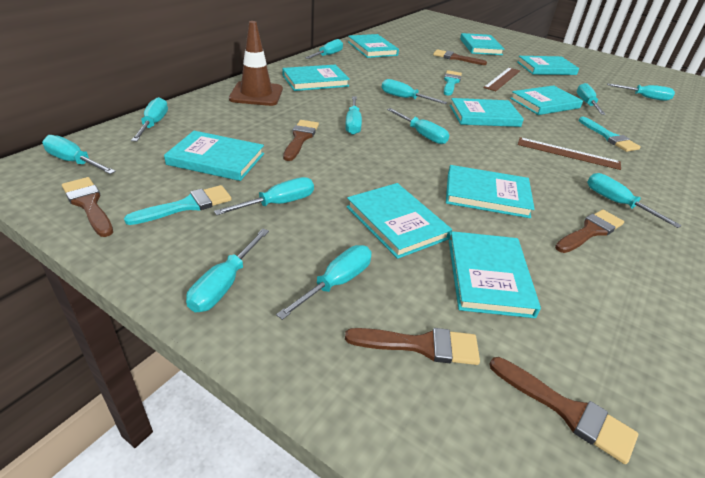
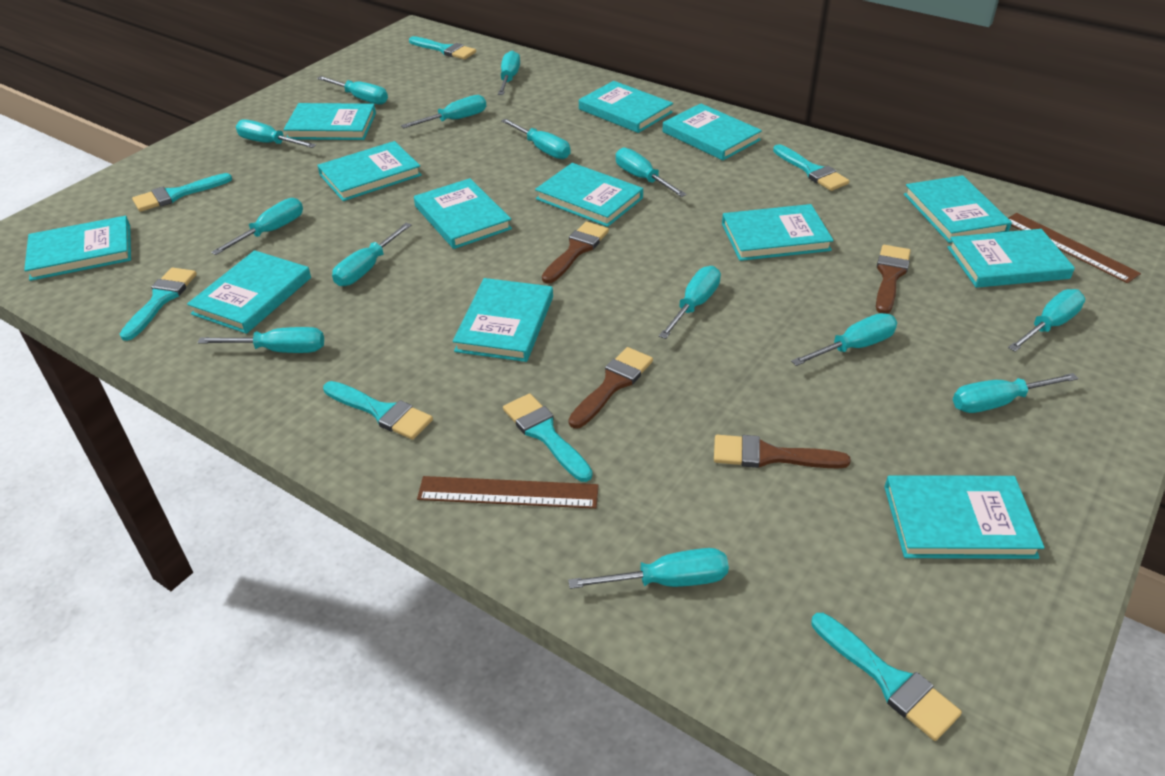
brown brush: 6 -> 4
brown traffic cone: 1 -> 0
turquoise book: 10 -> 13
turquoise brush: 3 -> 7
turquoise screwdriver: 12 -> 14

